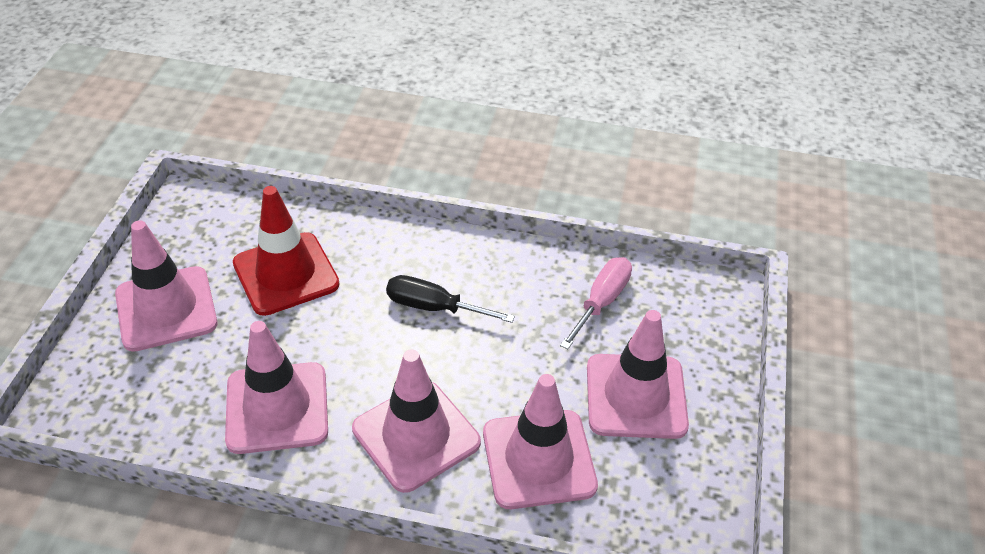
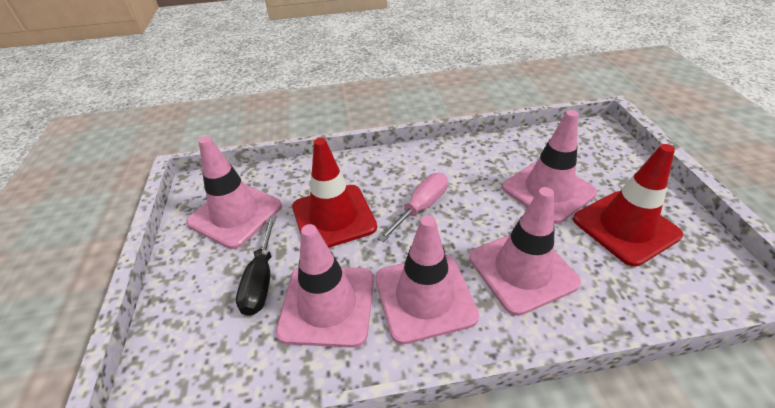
red traffic cone: 1 -> 2

